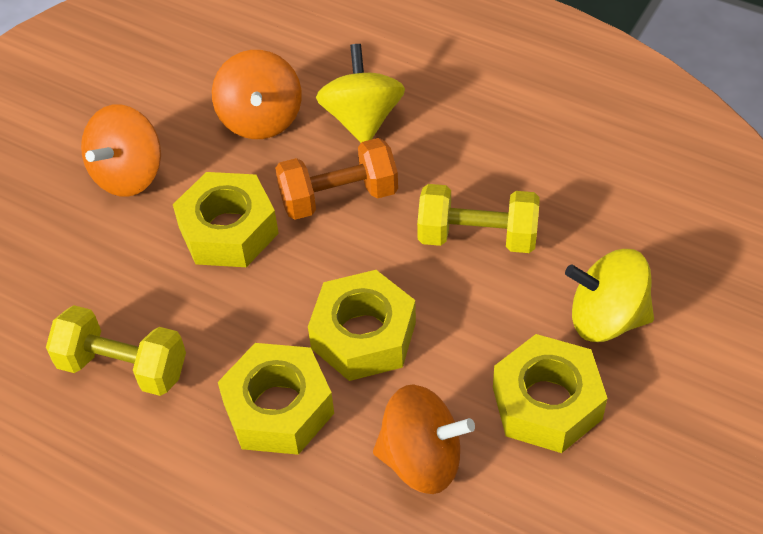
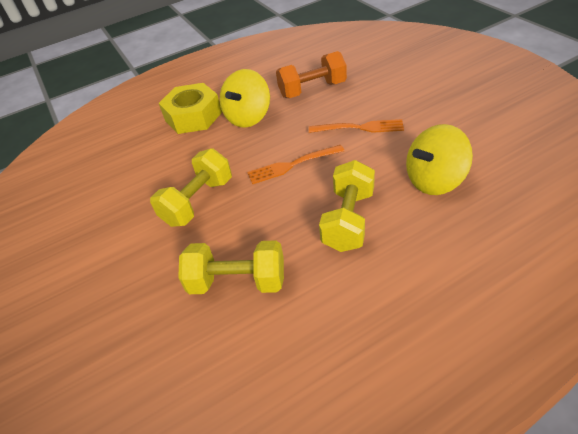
orange fork: 0 -> 2
orange spinning top: 3 -> 0
yellow dumbbell: 2 -> 3
yellow nut: 4 -> 1

